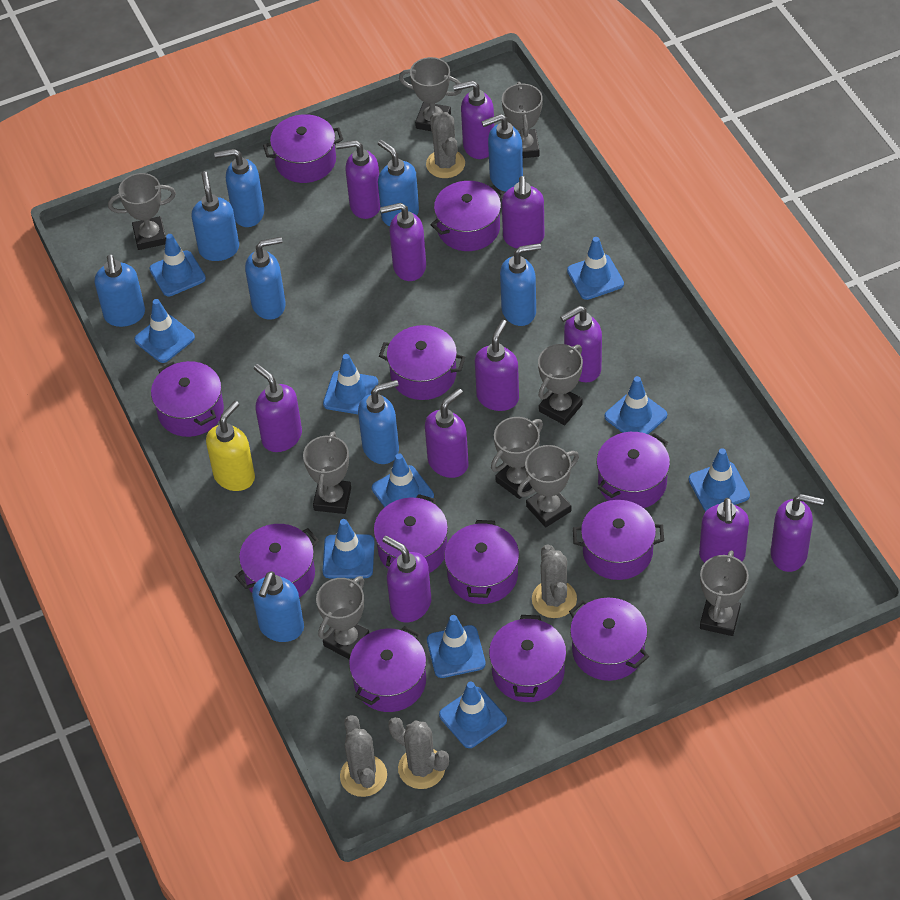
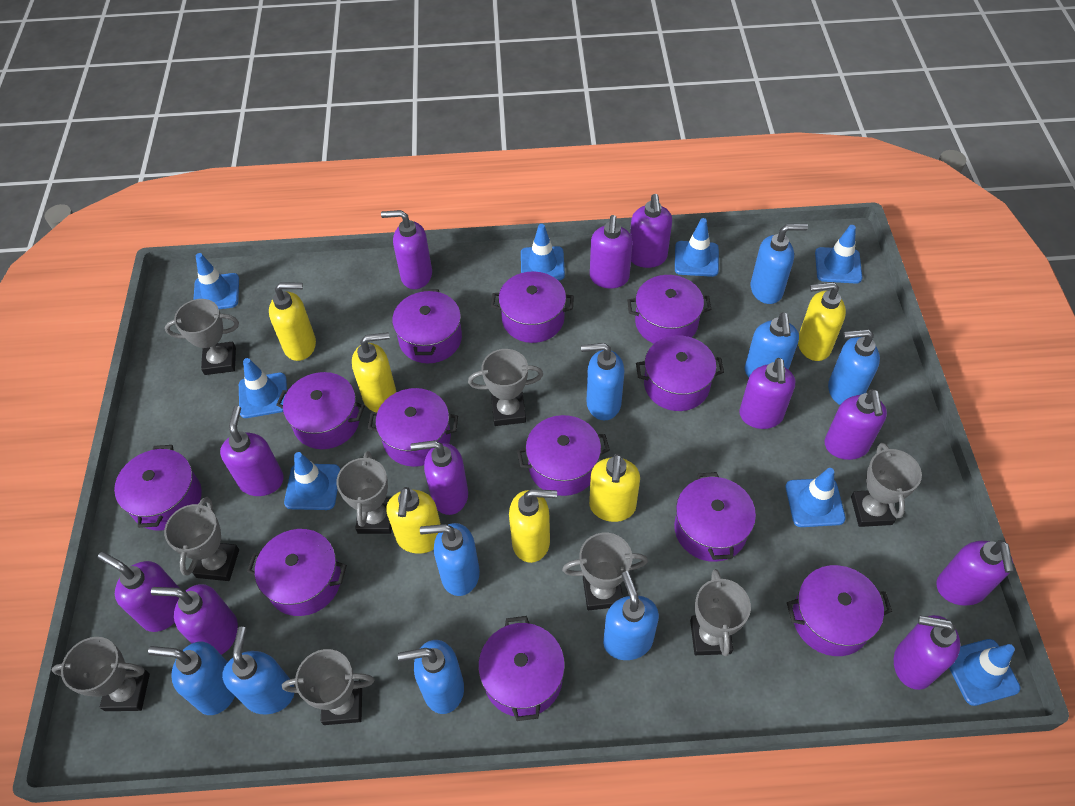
blue traffic cone: 10 -> 8
grey cactus: 4 -> 0
yellow soap dispenser: 1 -> 6

